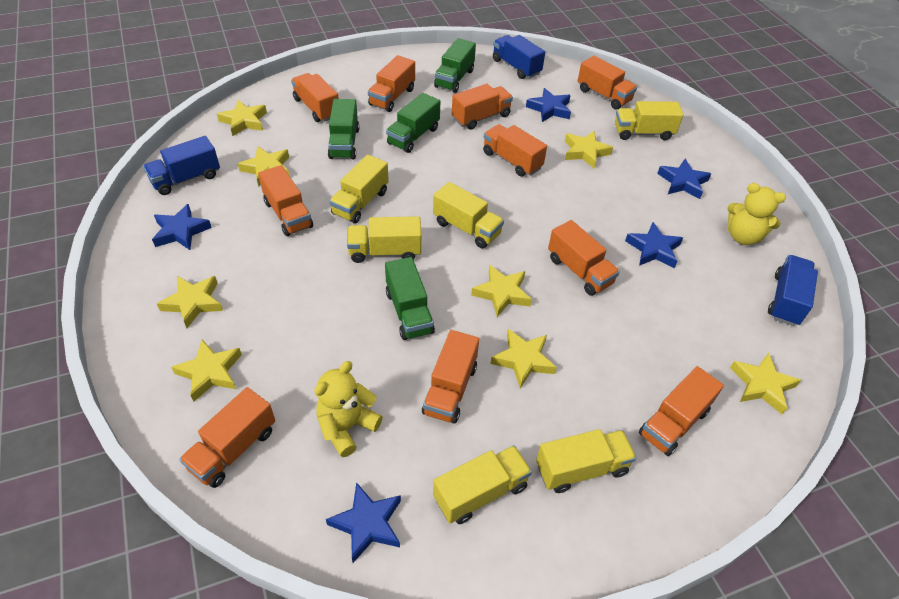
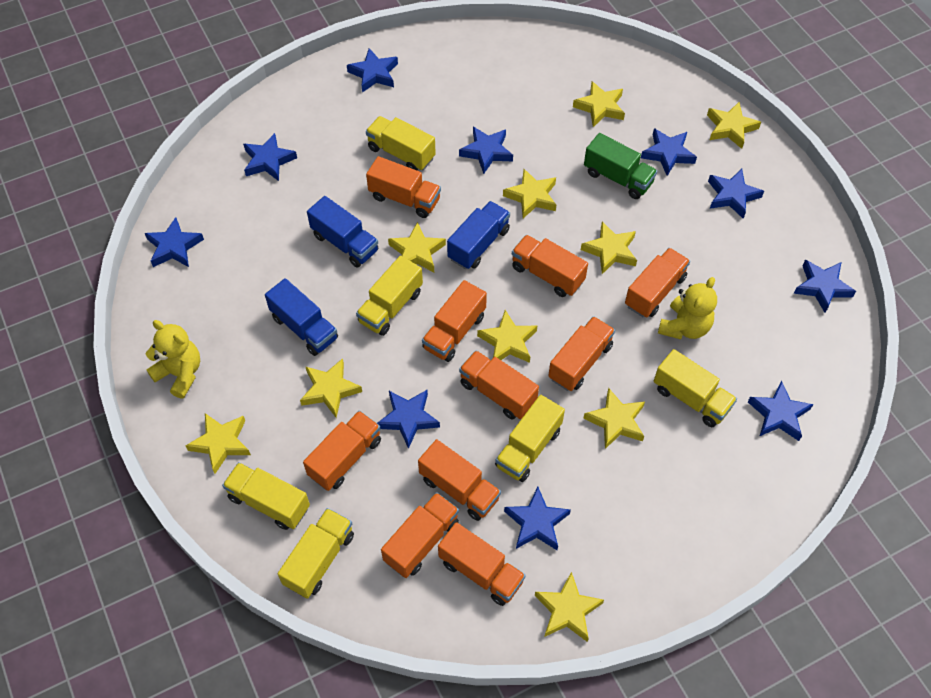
blue star: 5 -> 10
green truck: 4 -> 1
yellow star: 8 -> 10

